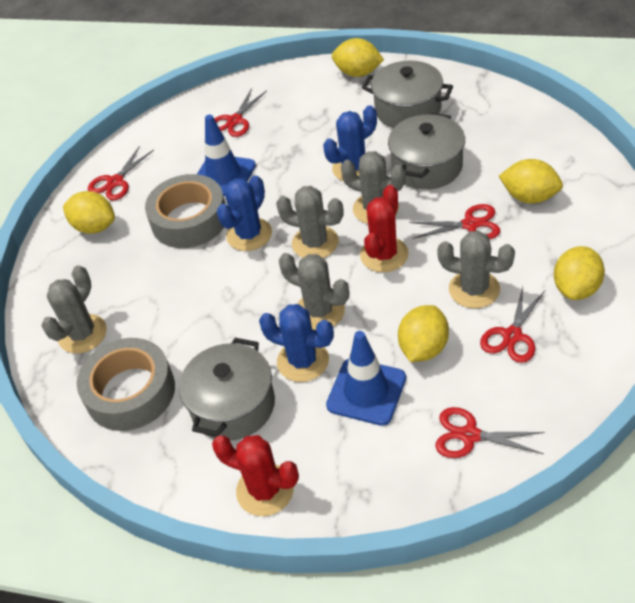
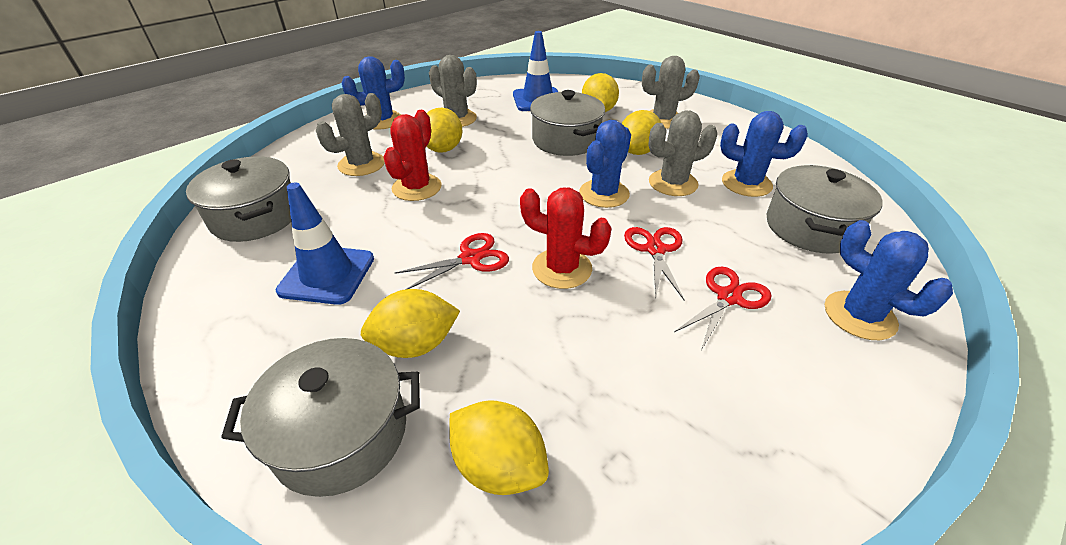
blue cactus: 3 -> 4
grey cactus: 5 -> 4
grey pot: 3 -> 4
grey tape: 2 -> 0
red scissors: 5 -> 3

